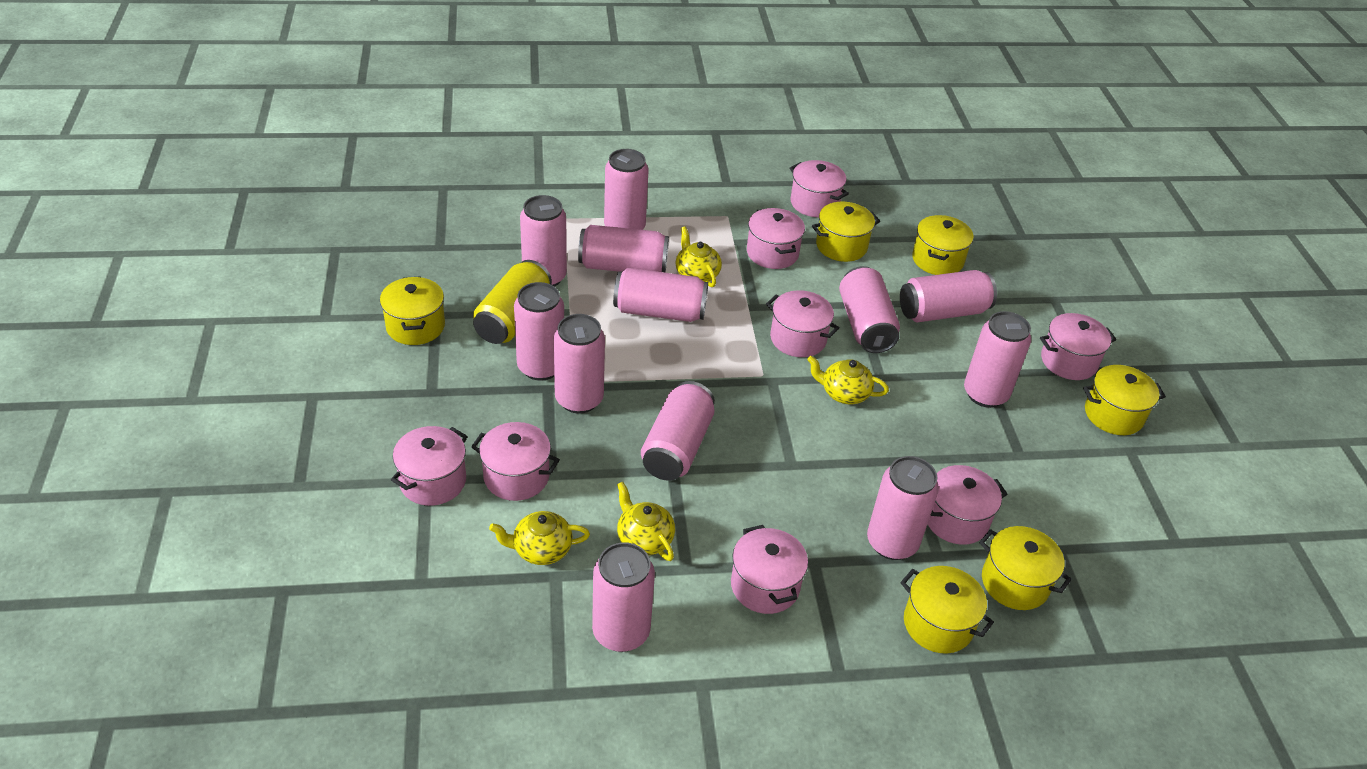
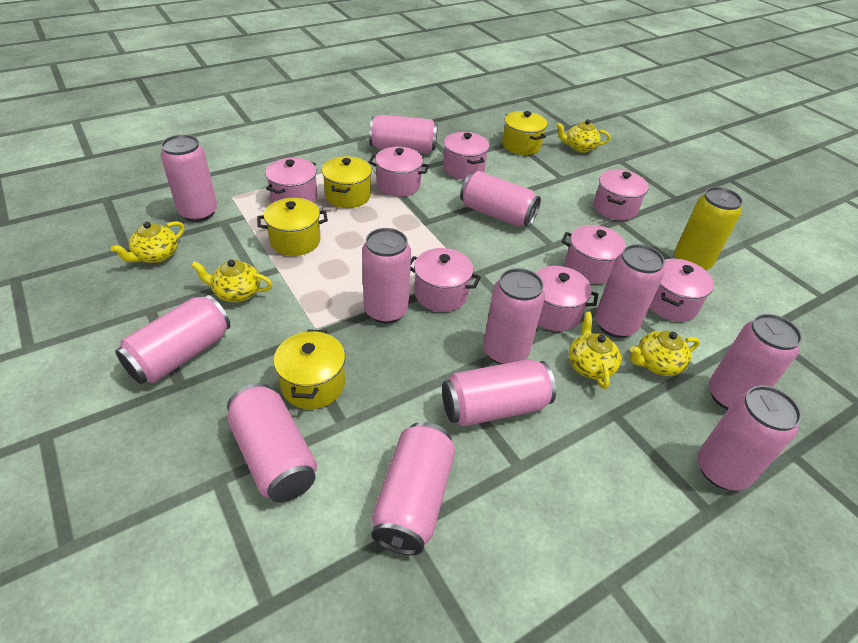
yellow pot: 6 -> 4
yellow teapot: 4 -> 5

